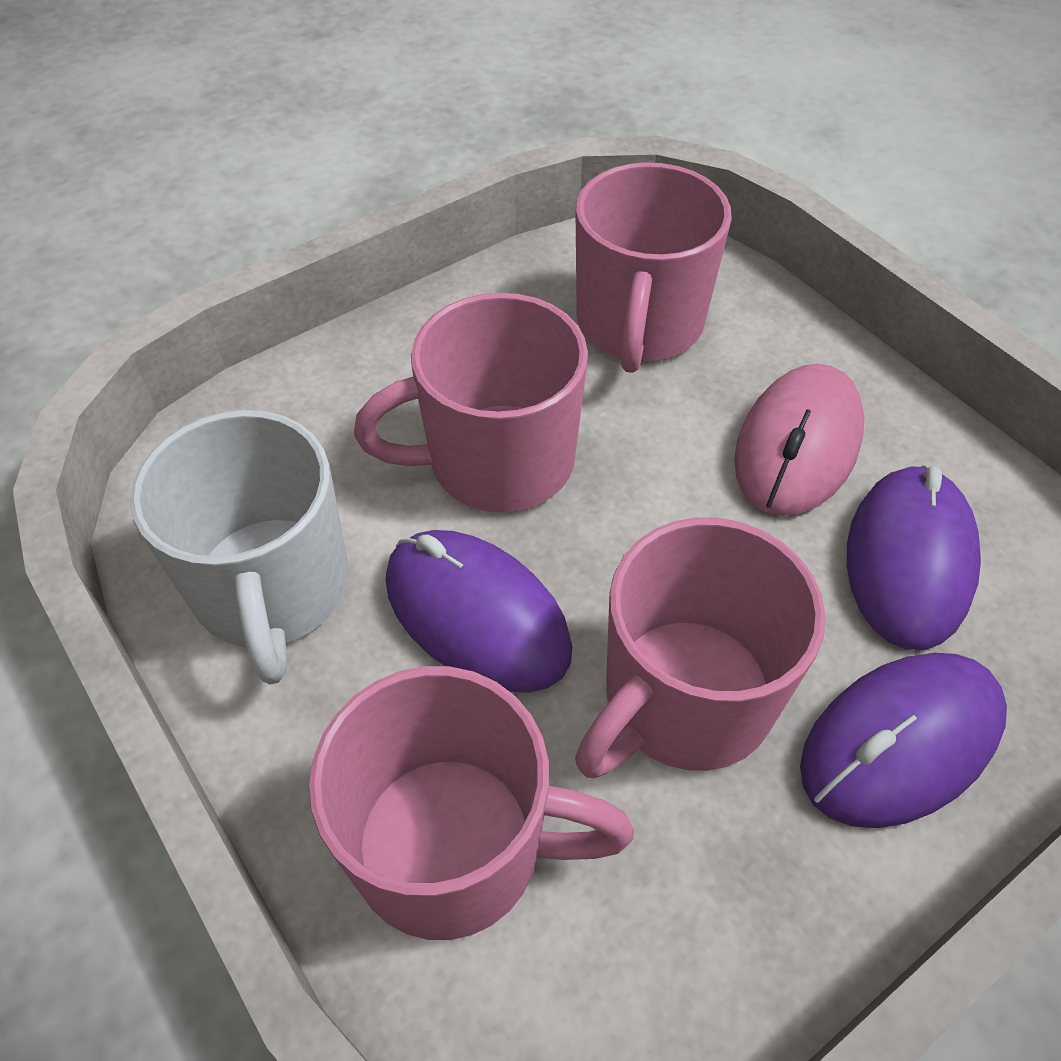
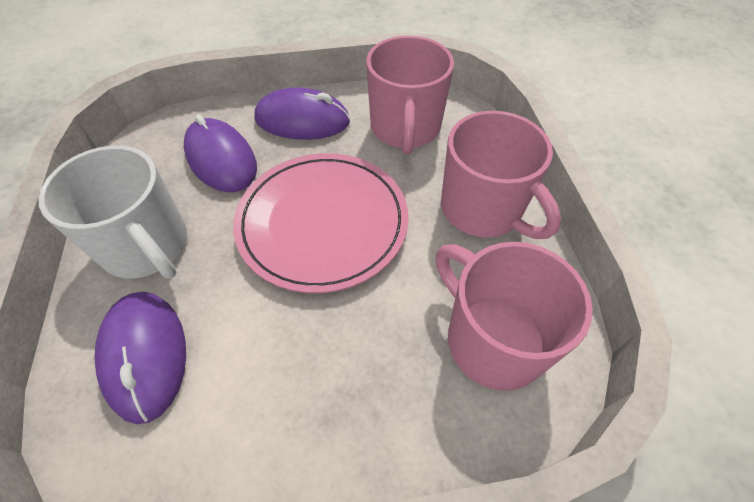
pink mouse: 1 -> 0
pink mug: 4 -> 3
pink plate: 0 -> 1

